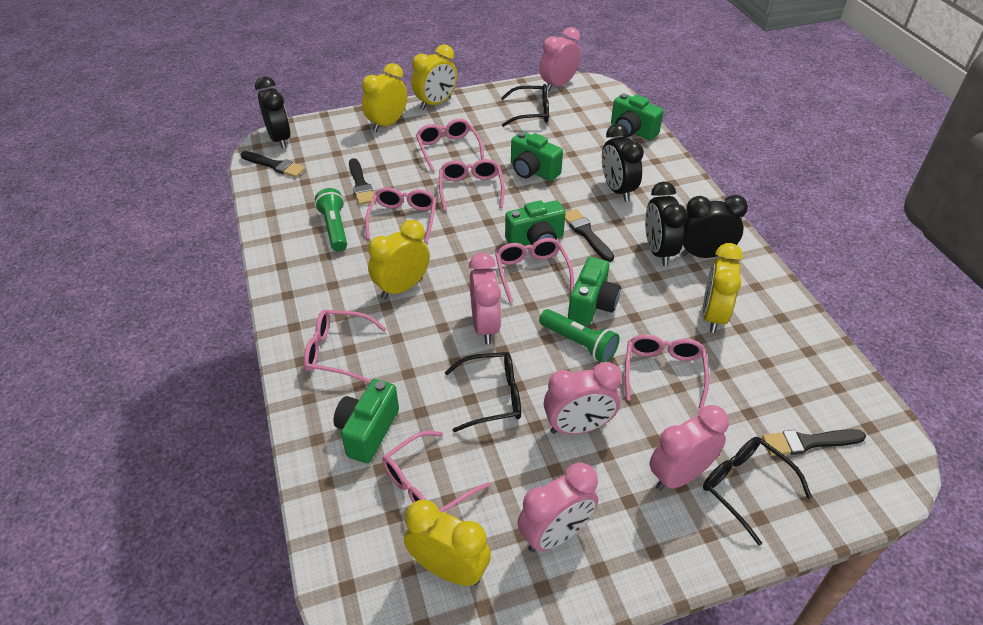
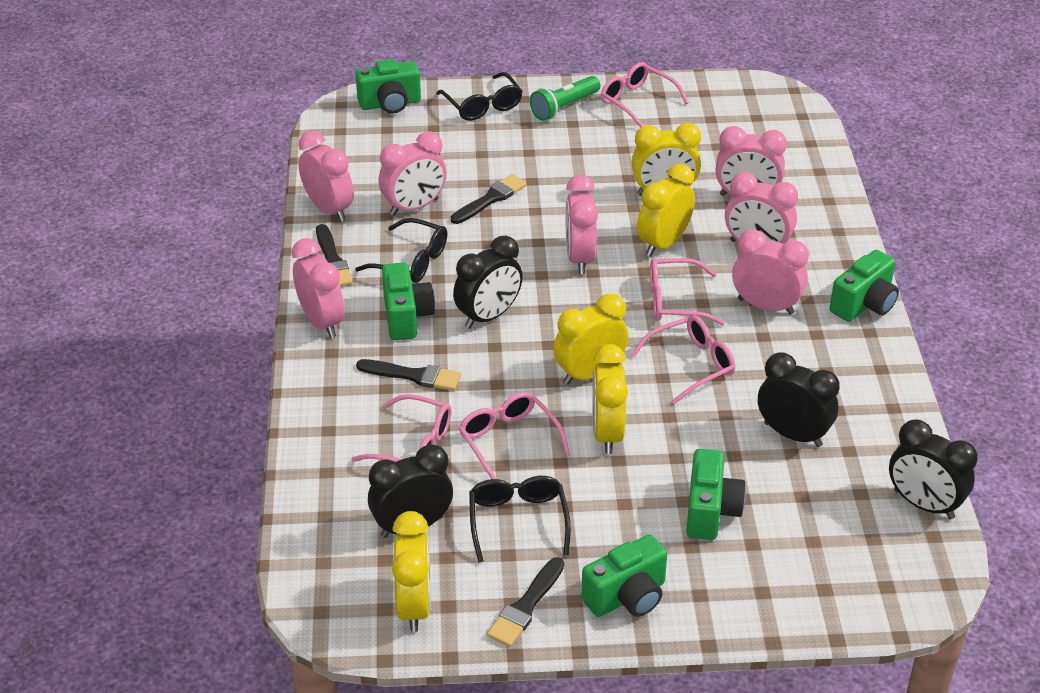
green flashlight: 2 -> 1
pink clock: 5 -> 7
pink glasses: 7 -> 5

